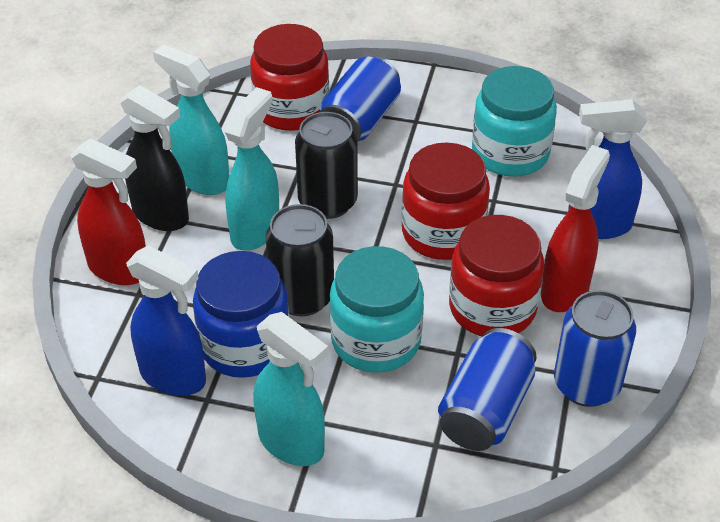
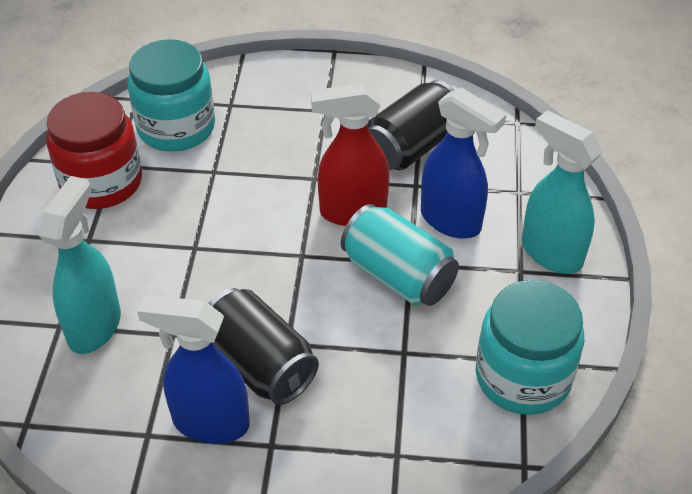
black spray bottle: 1 -> 0
blue can: 3 -> 0
blue jar: 1 -> 0
red jar: 3 -> 1
red spray bottle: 2 -> 1
turquoise can: 0 -> 1
turquoise spray bottle: 3 -> 2

